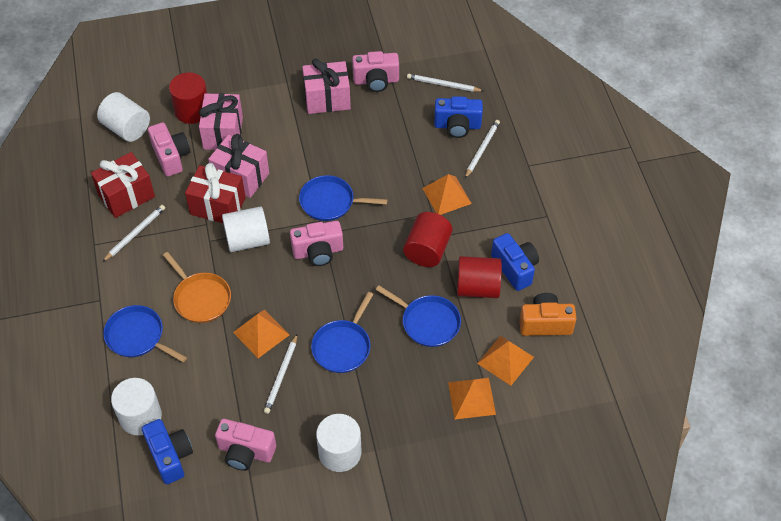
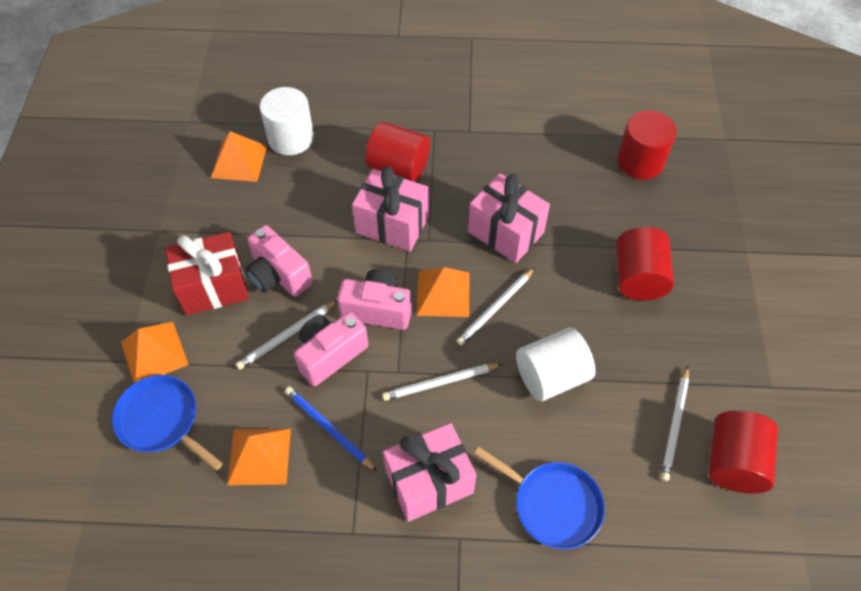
blue camera: 3 -> 0
blue pan: 4 -> 2
blue pencil: 0 -> 1
orange camera: 1 -> 0
orange pan: 1 -> 0
pink camera: 4 -> 3
red cylinder: 3 -> 4
red gift: 2 -> 1
white cylinder: 4 -> 2

